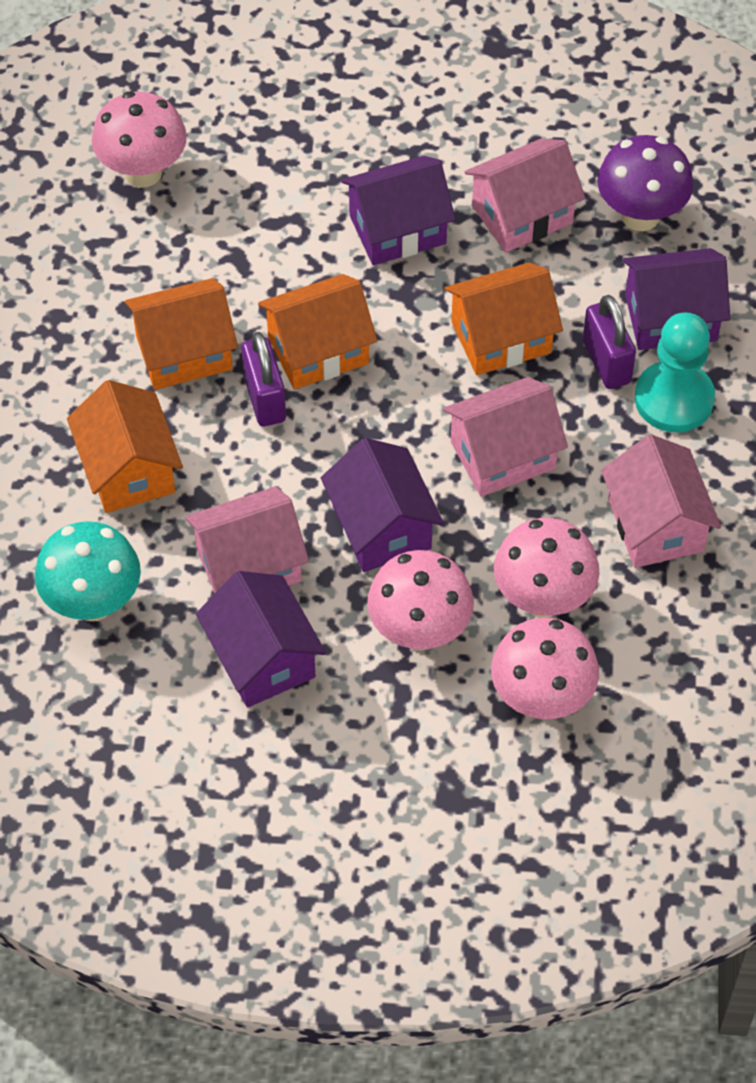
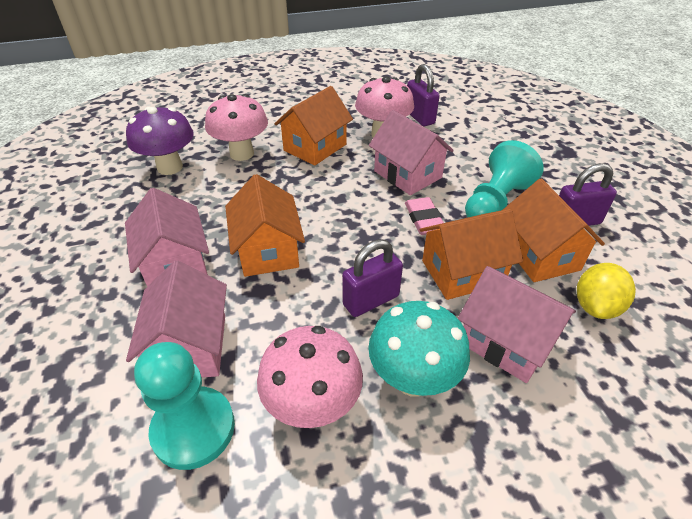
pink eraser: 0 -> 1
pink mushroom: 4 -> 3
purple house: 4 -> 0
purple padlock: 2 -> 3
turquoise pawn: 1 -> 2
yellow lemon: 0 -> 1

